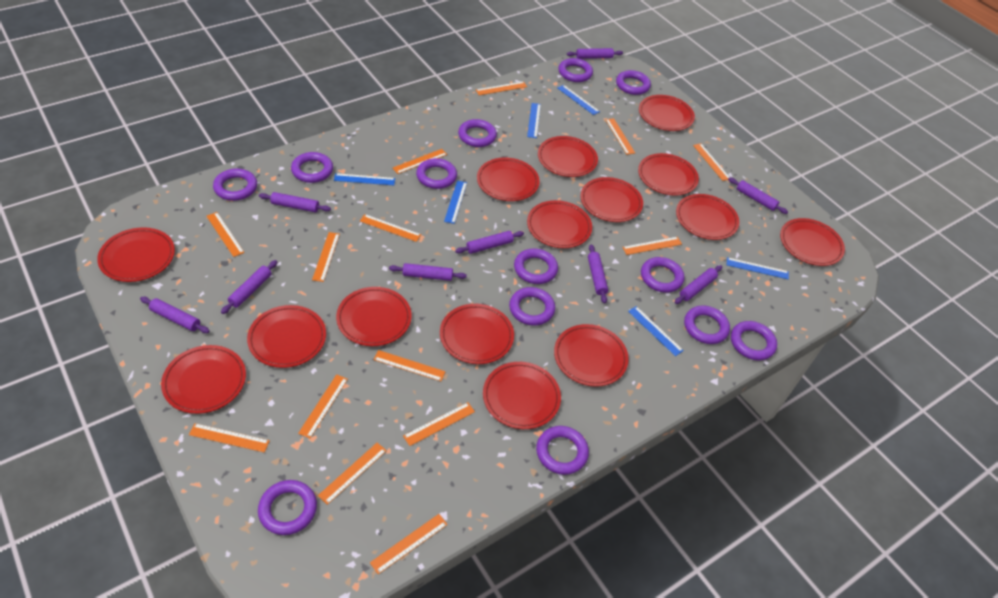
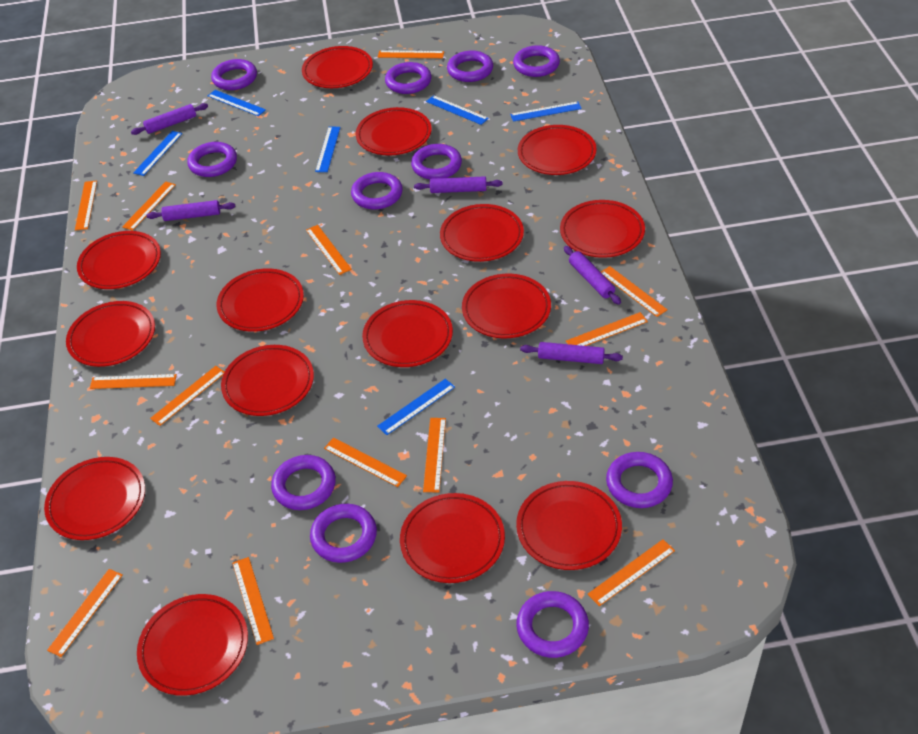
orange ruler: 14 -> 13
purple ring: 13 -> 11
purple rolling pin: 9 -> 5

